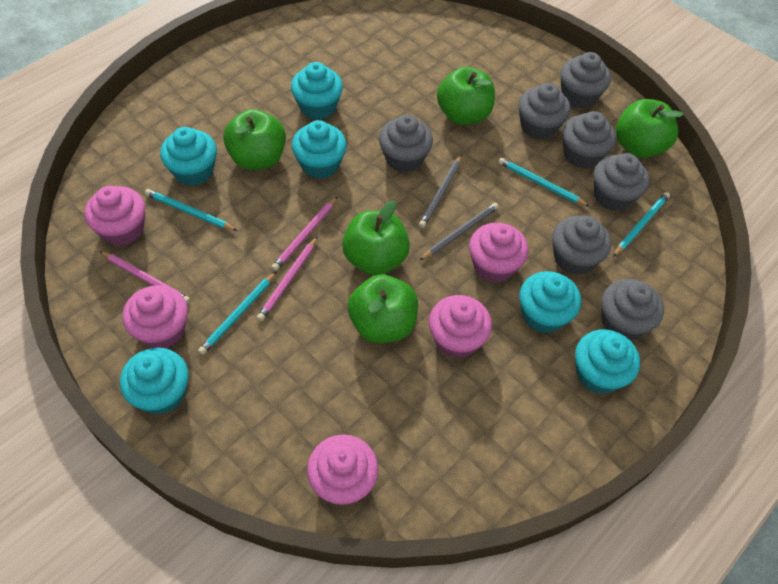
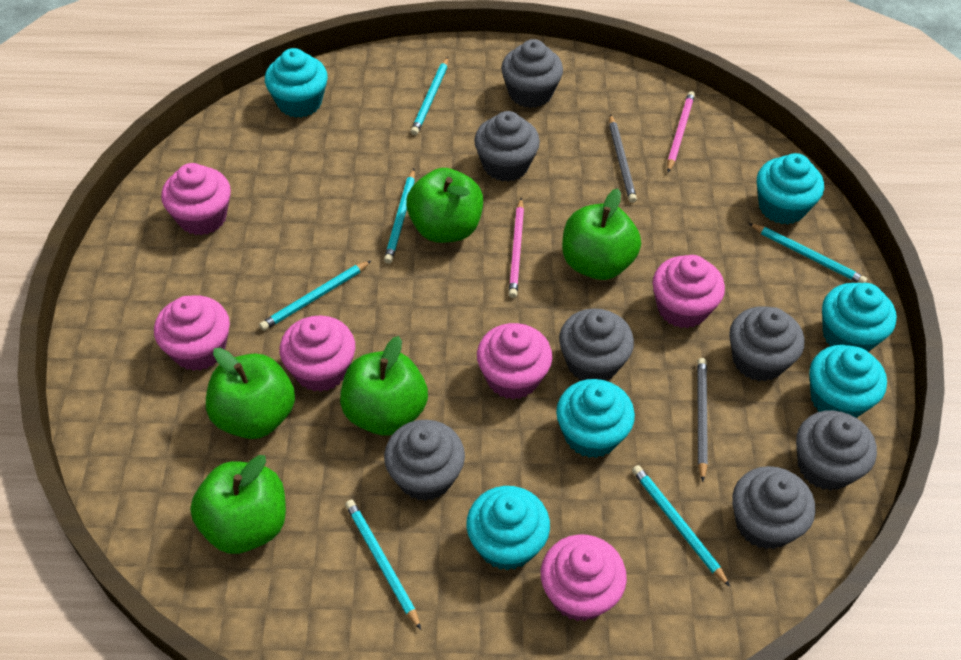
pink cupcake: 5 -> 6
pink pencil: 3 -> 2
turquoise pencil: 4 -> 6

